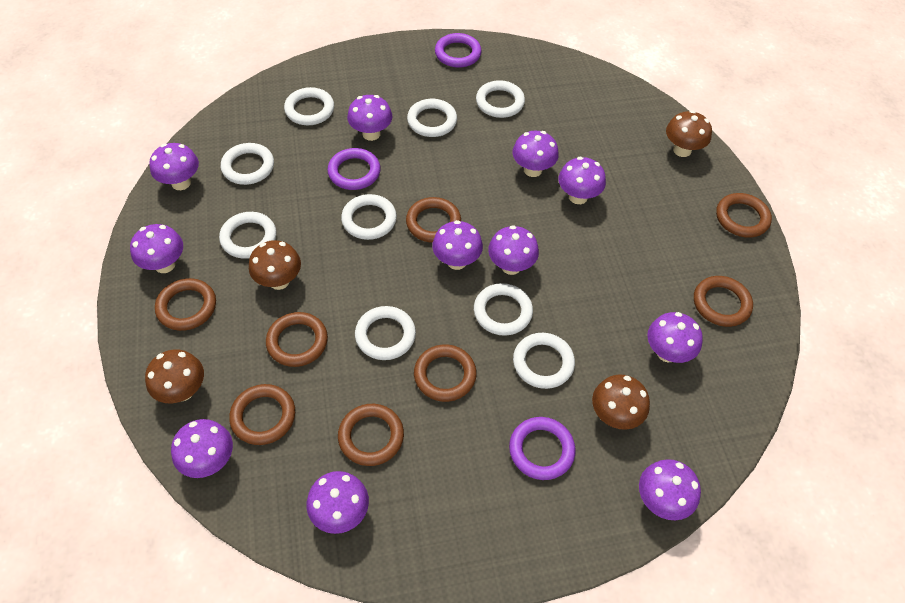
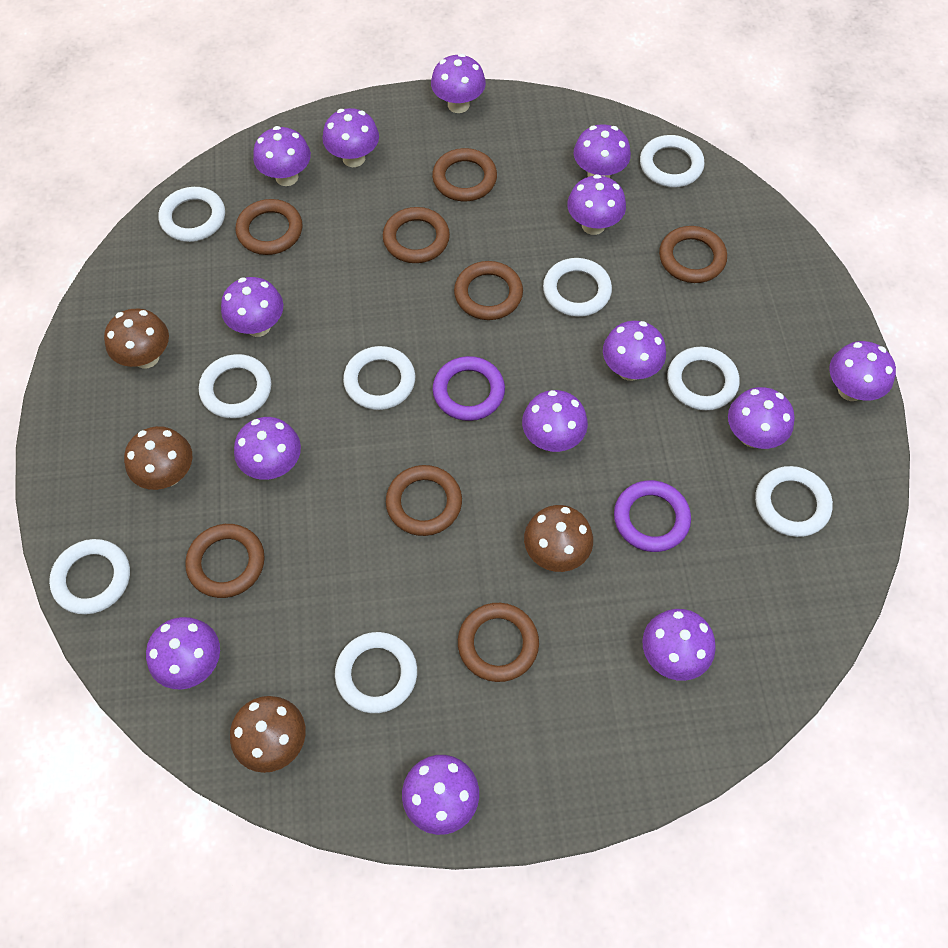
purple mushroom: 11 -> 14
purple ring: 3 -> 2

